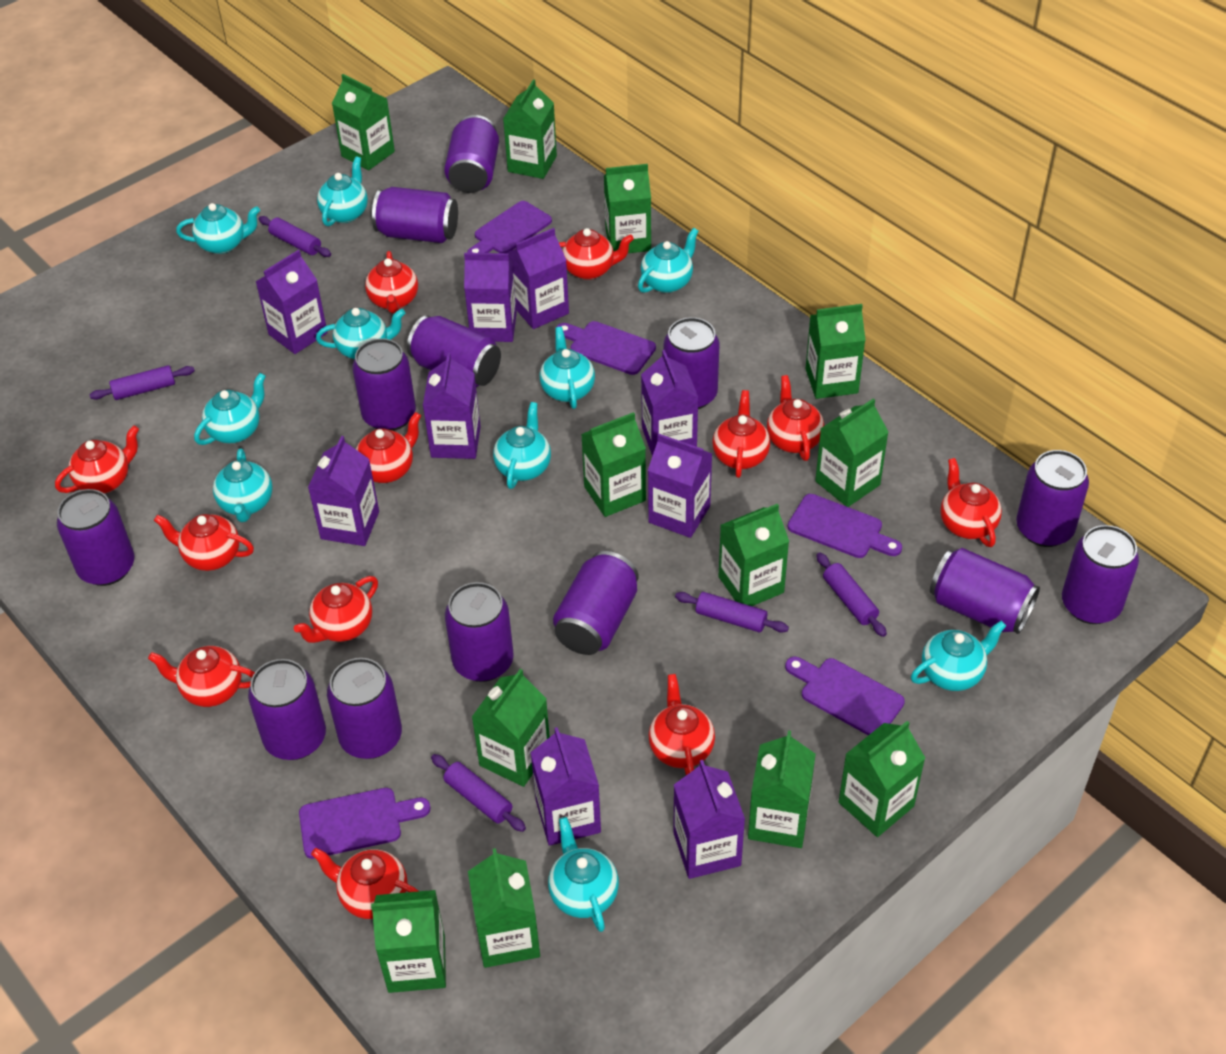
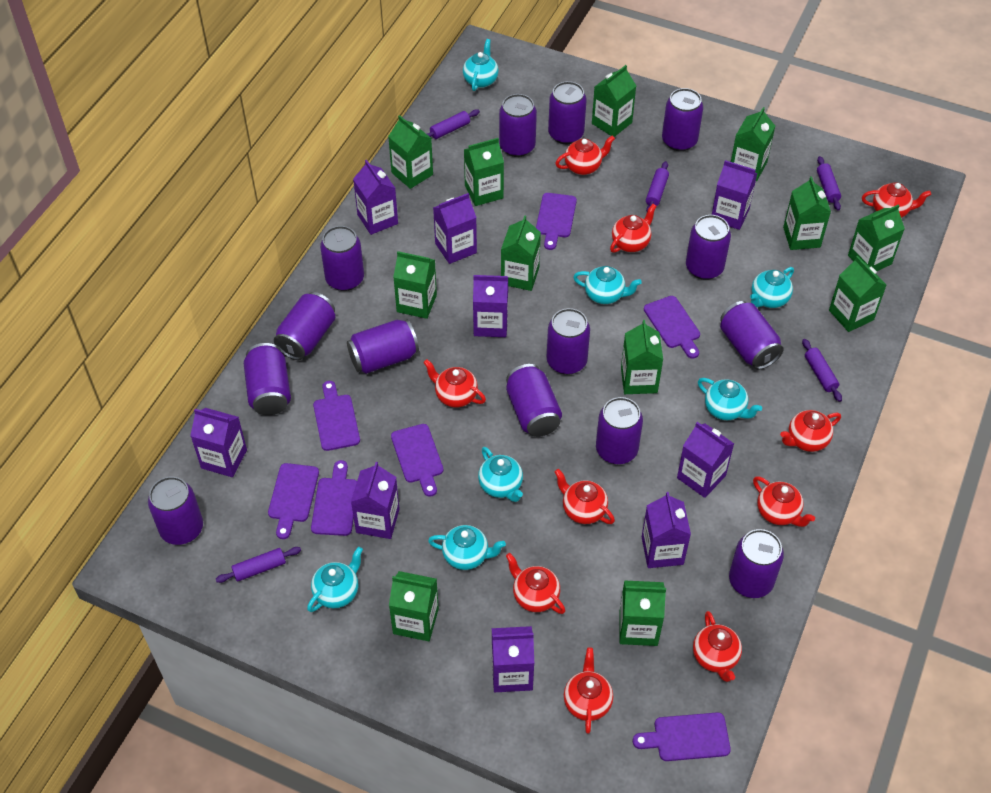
purple can: 13 -> 14
purple cutting board: 5 -> 7
red teapot: 12 -> 10
turquoise teapot: 10 -> 7

